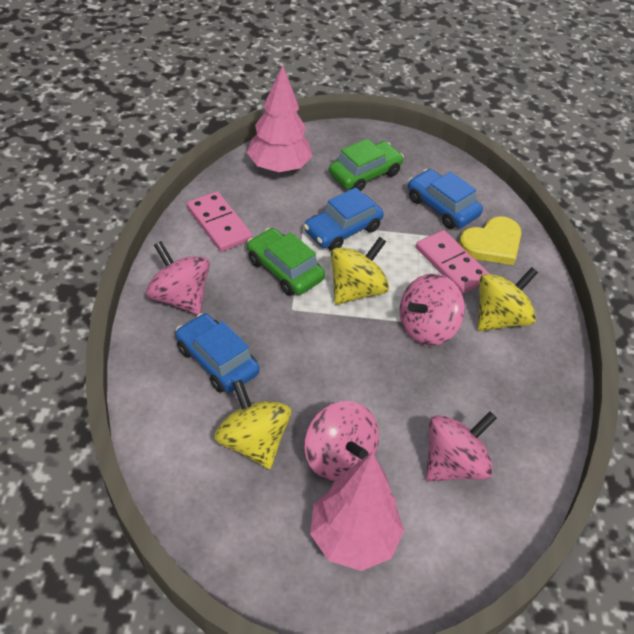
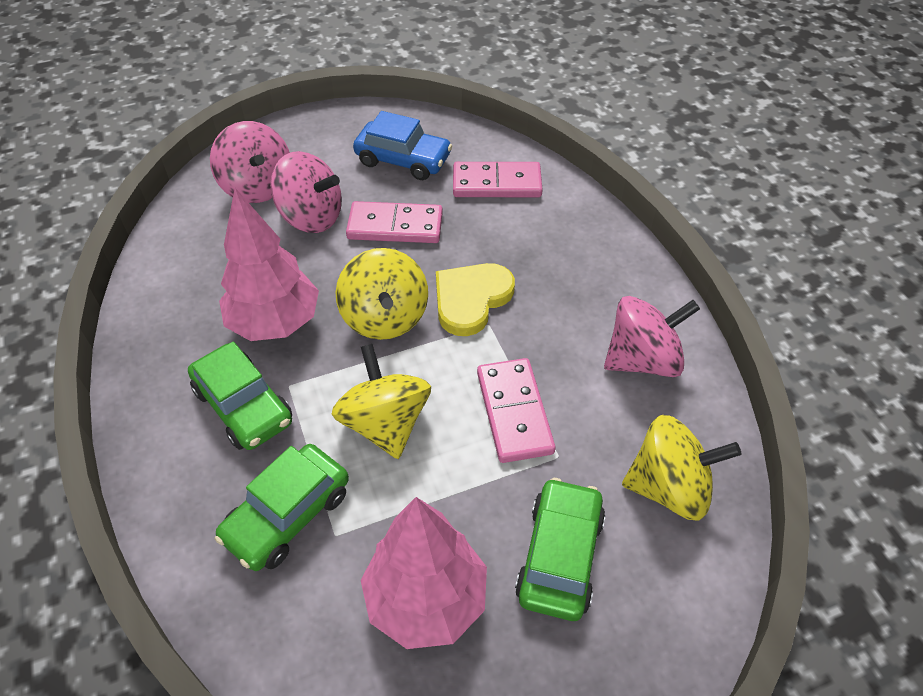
blue car: 3 -> 1
green car: 2 -> 3
pink domino: 2 -> 3
pink spinning top: 4 -> 3

